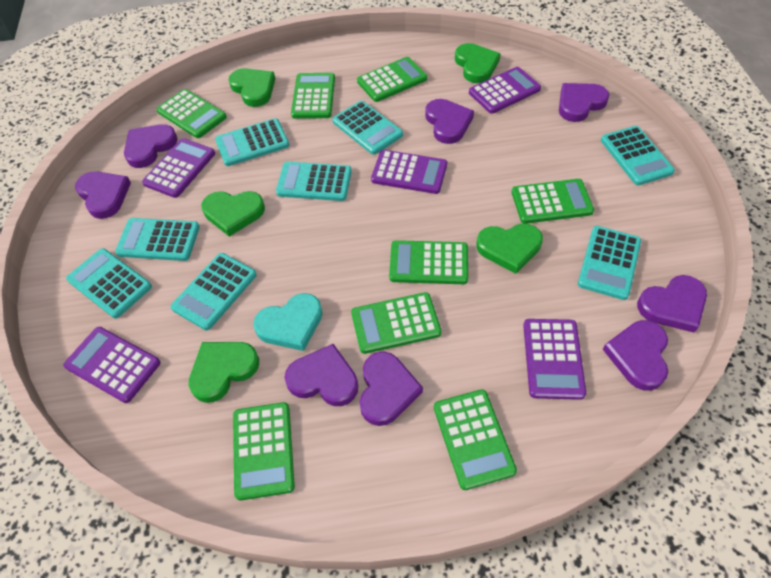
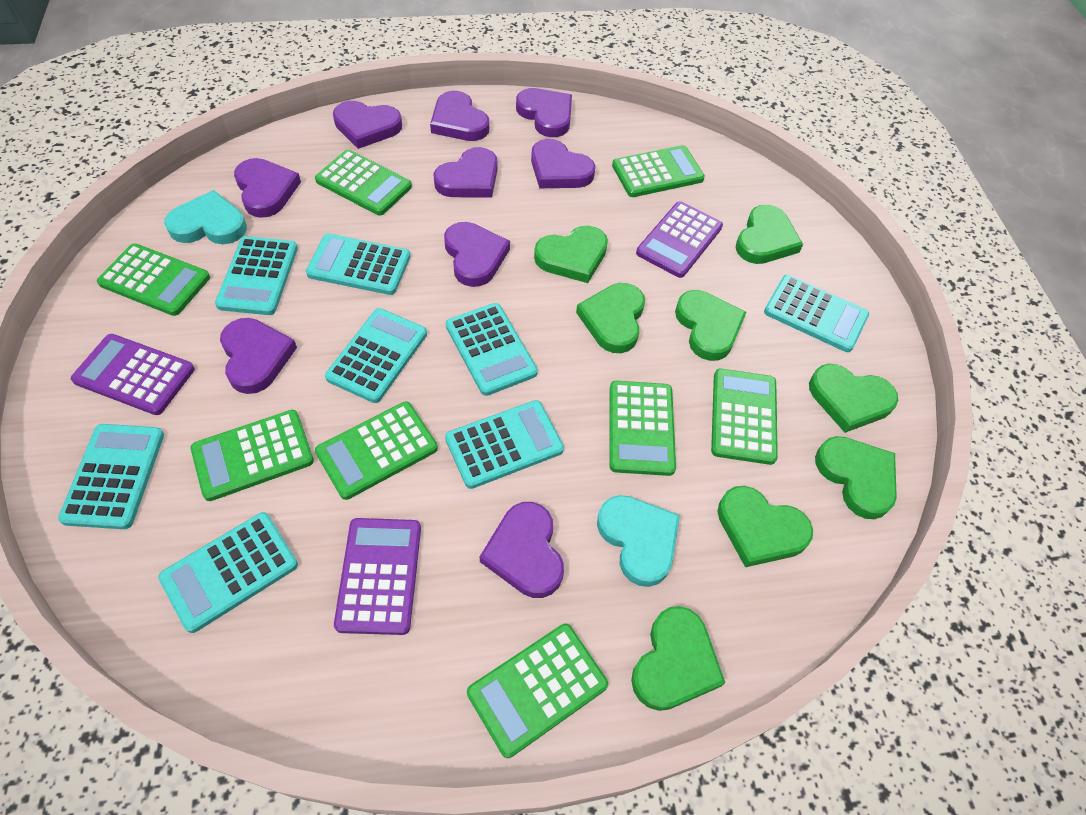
green heart: 5 -> 8
purple calculator: 5 -> 3
purple heart: 8 -> 9
turquoise heart: 1 -> 2

